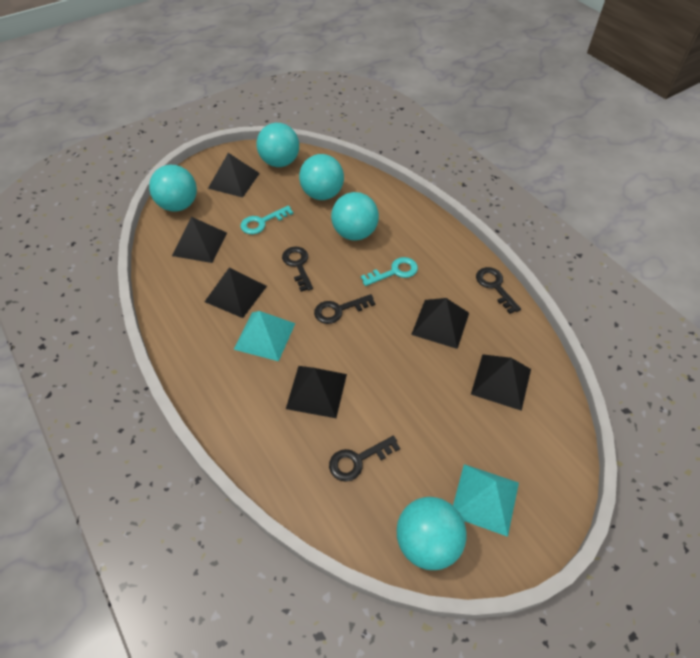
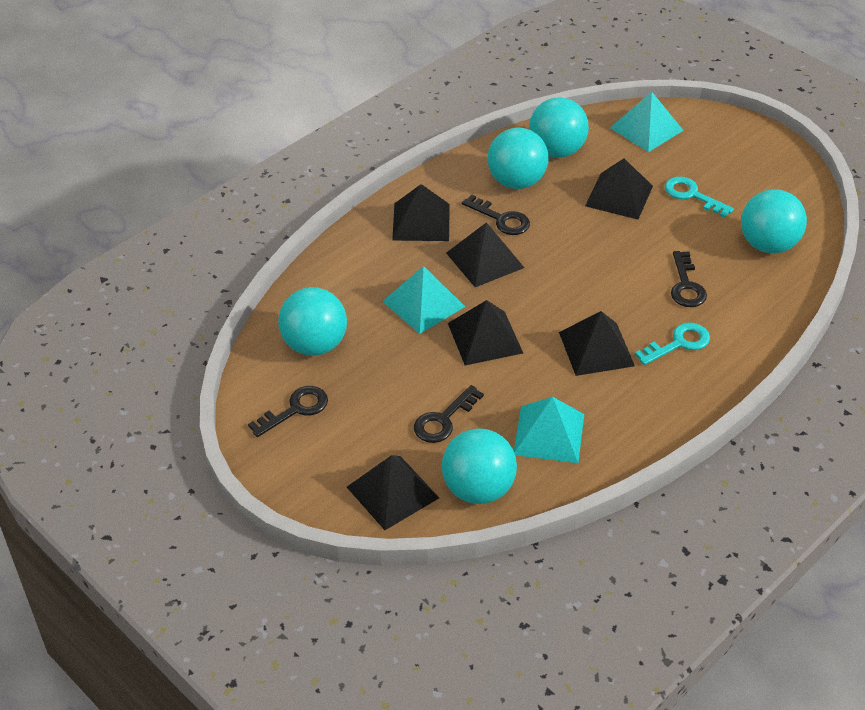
turquoise pyramid: 2 -> 3

